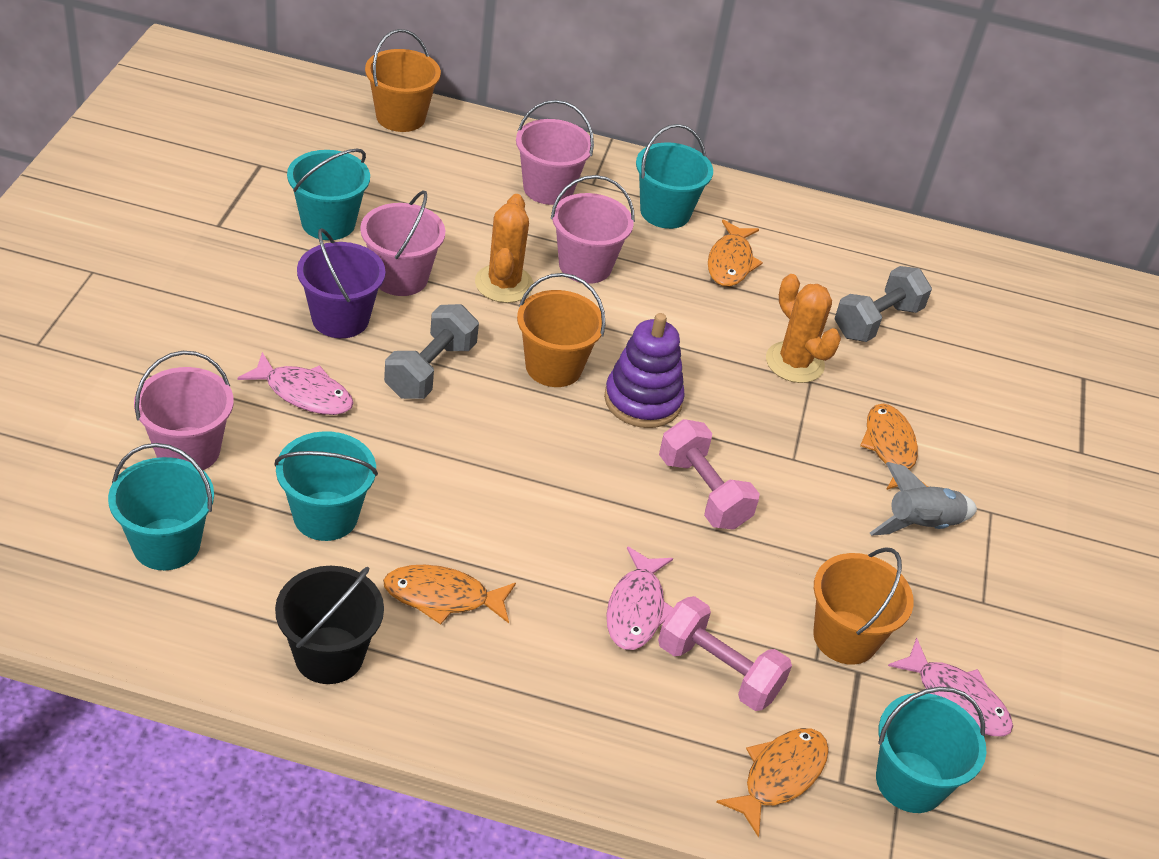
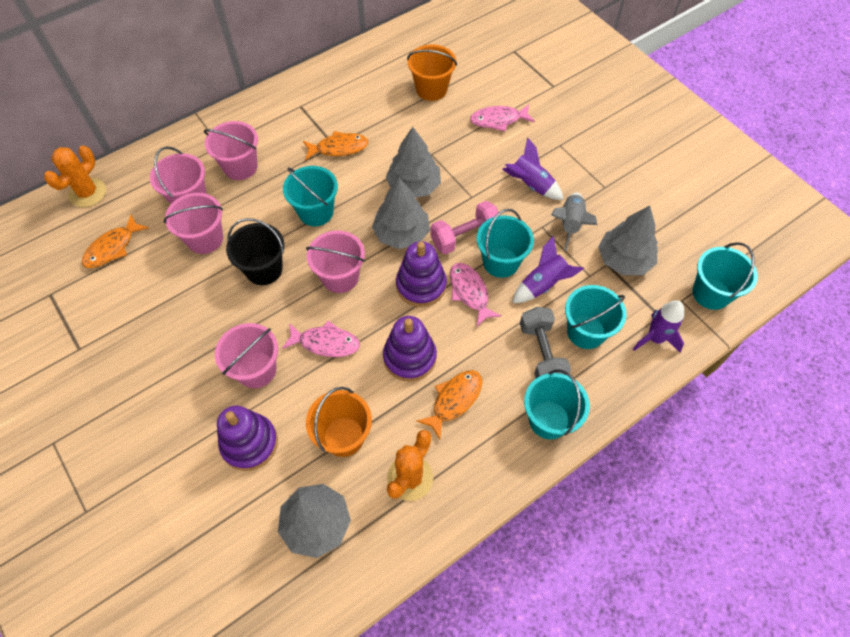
grey dumbbell: 2 -> 1
grey tree: 0 -> 4
orange bucket: 3 -> 2
orange fish: 4 -> 3
pink bucket: 4 -> 5
pink dumbbell: 2 -> 1
purple bucket: 1 -> 0
purple rocket: 0 -> 3
purple stacking toy: 1 -> 3

